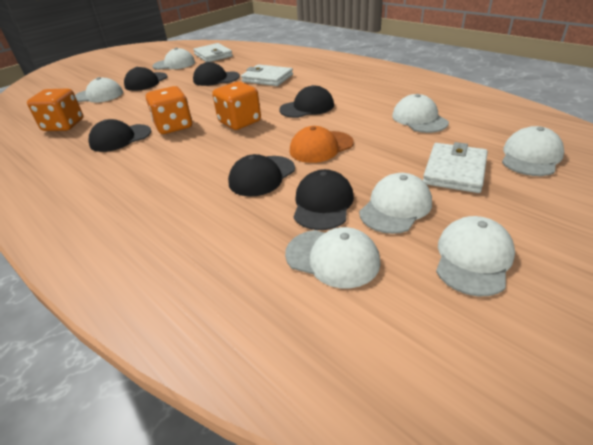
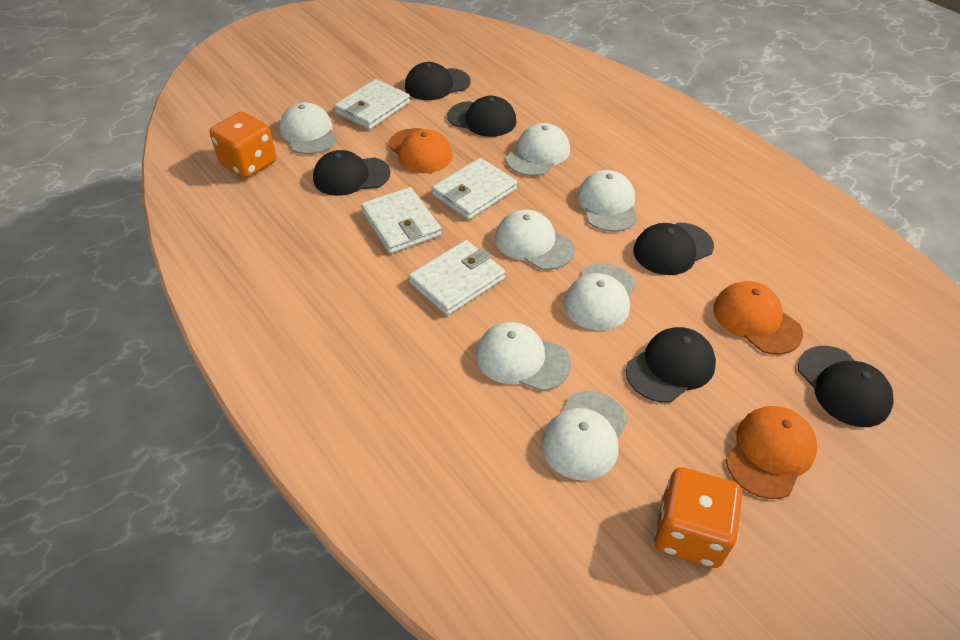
orange cap: 1 -> 3
orange dice: 3 -> 2
white wallet: 3 -> 4

